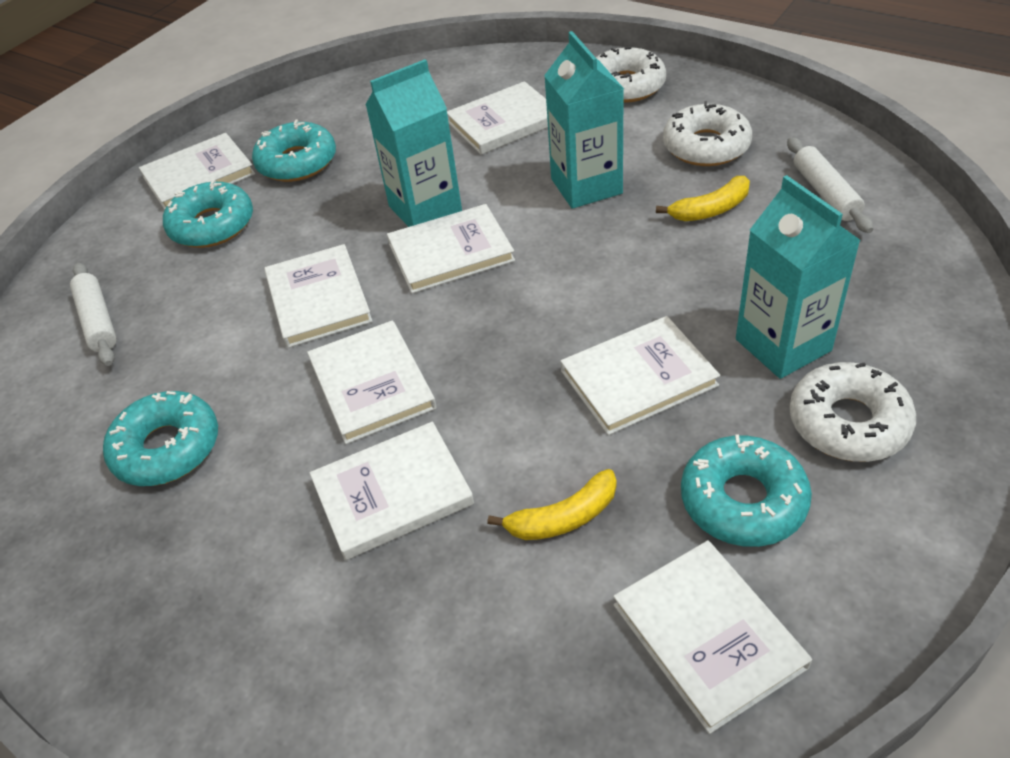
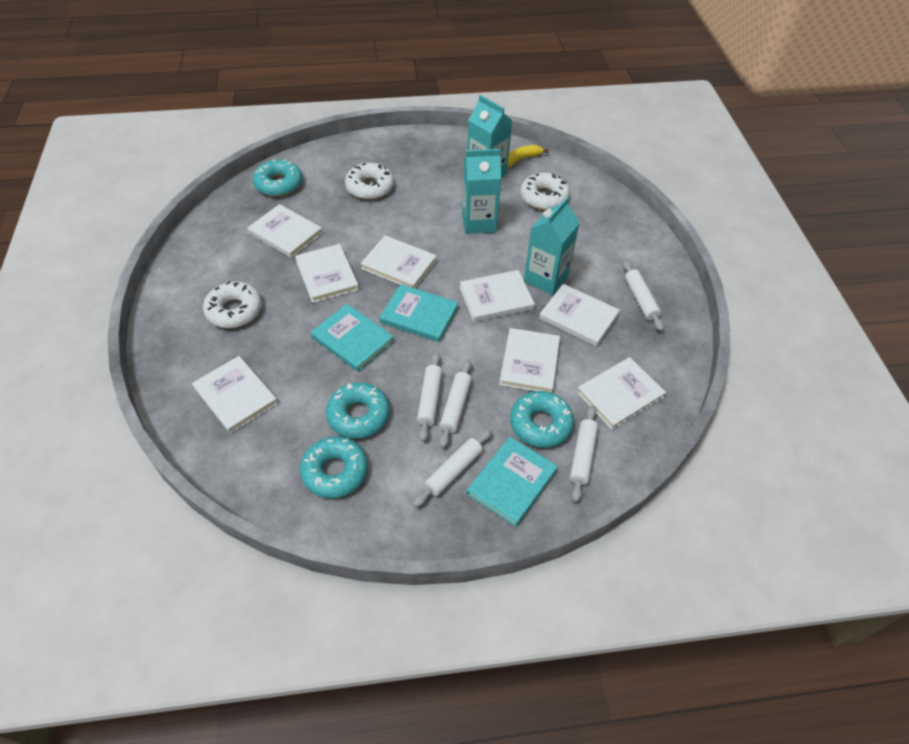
turquoise book: 0 -> 3
white rolling pin: 2 -> 5
yellow banana: 2 -> 1

